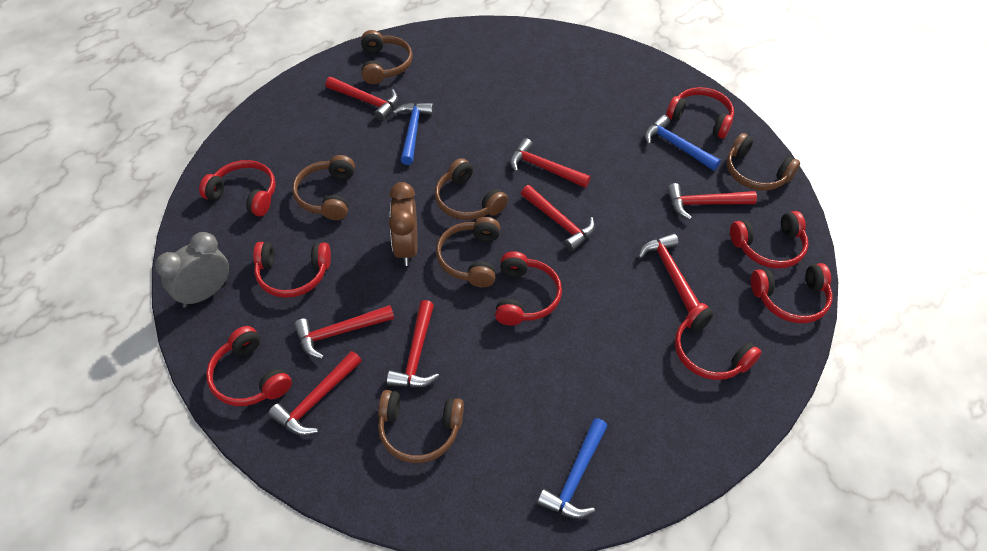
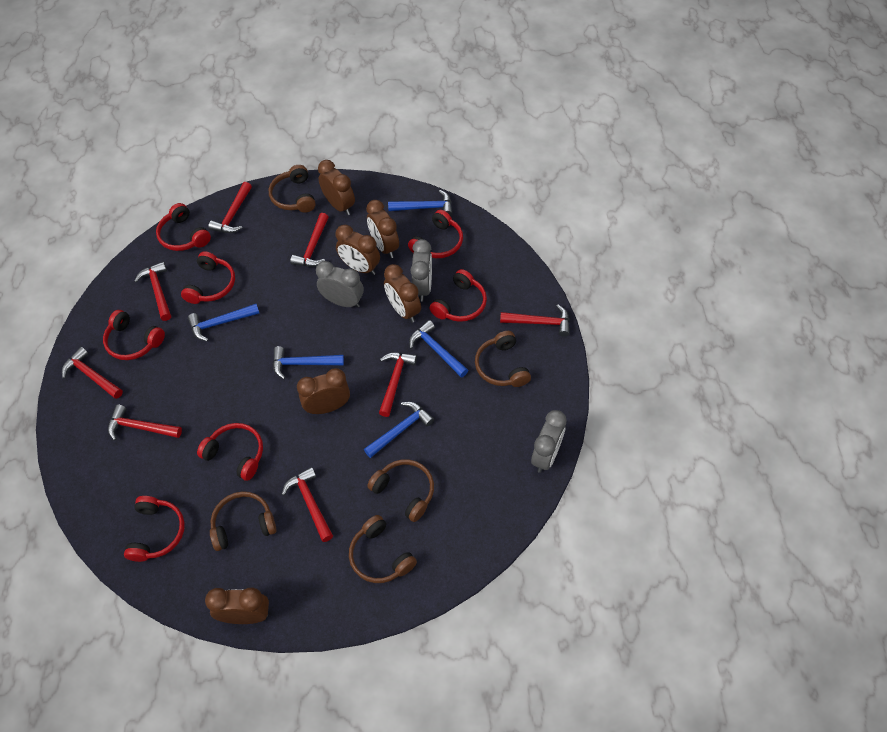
blue hammer: 3 -> 5
brown clock: 1 -> 6
brown headphones: 6 -> 5
grey clock: 1 -> 3
red headphones: 8 -> 7

